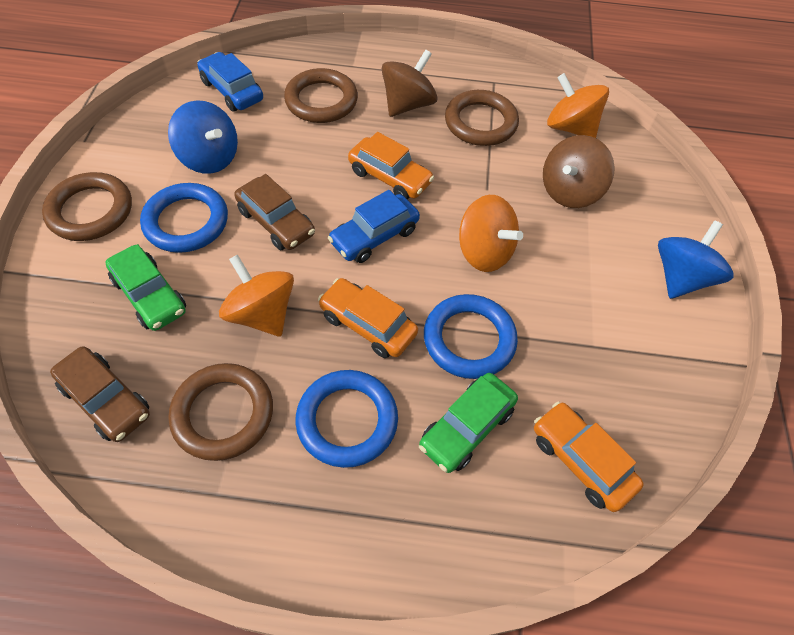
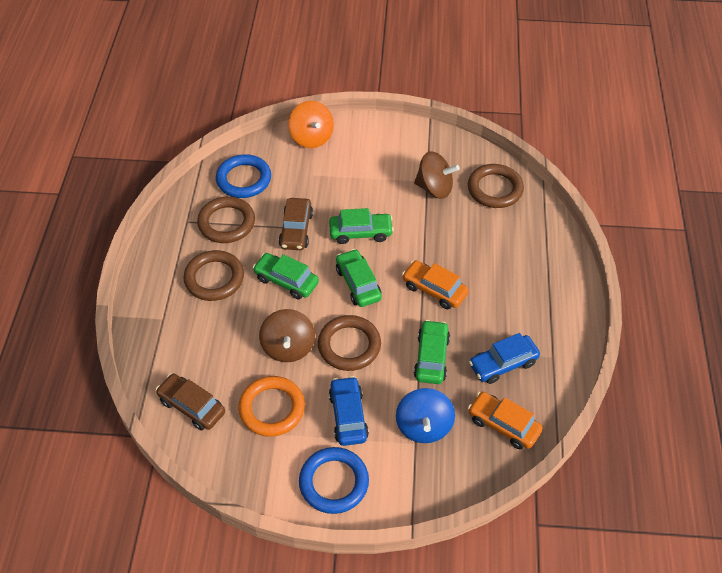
blue ring: 3 -> 2
blue spinning top: 2 -> 1
green car: 2 -> 4
orange car: 3 -> 2
orange ring: 0 -> 1
orange spinning top: 3 -> 1

